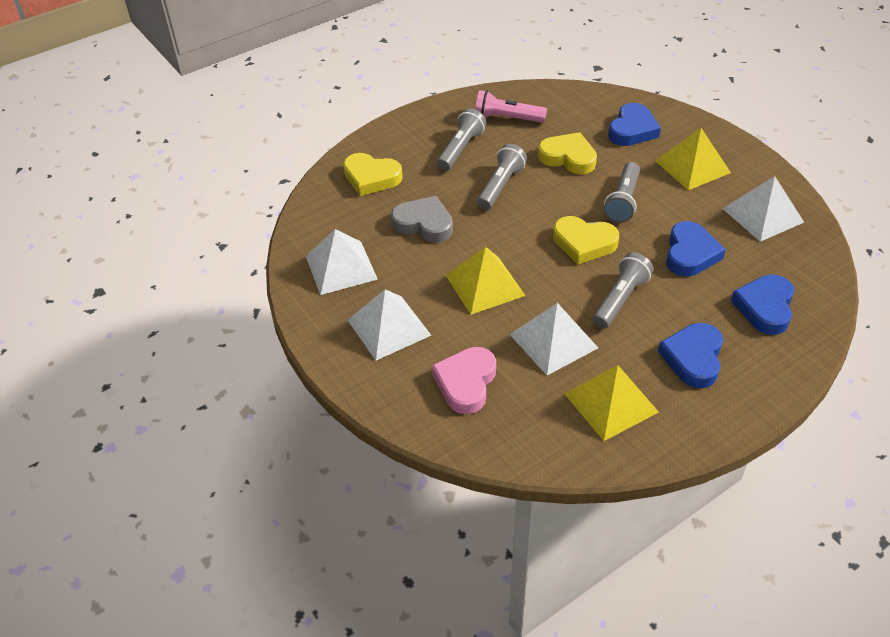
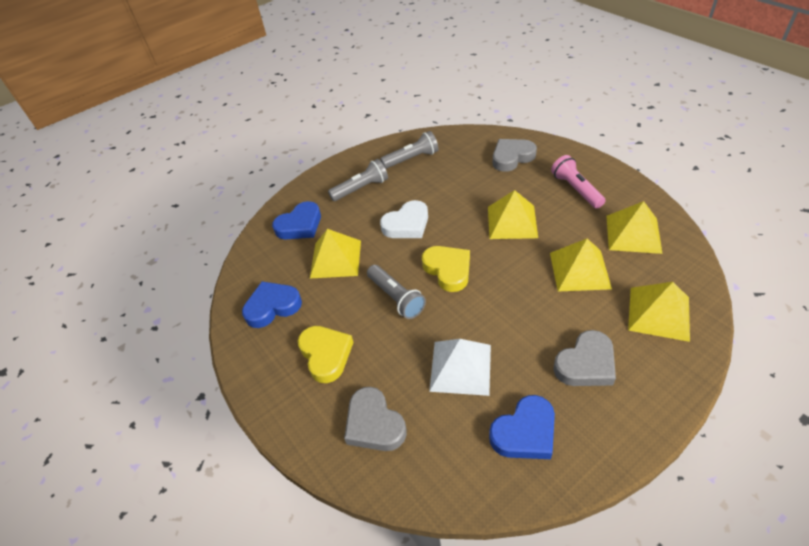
blue heart: 4 -> 3
grey flashlight: 4 -> 3
grey heart: 1 -> 3
pink heart: 1 -> 0
white heart: 0 -> 1
white pyramid: 4 -> 1
yellow heart: 3 -> 2
yellow pyramid: 3 -> 5

